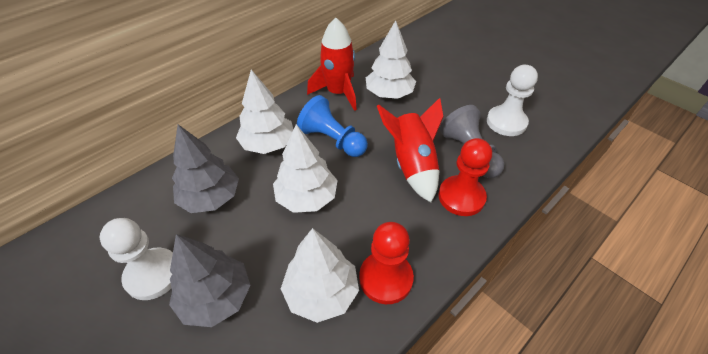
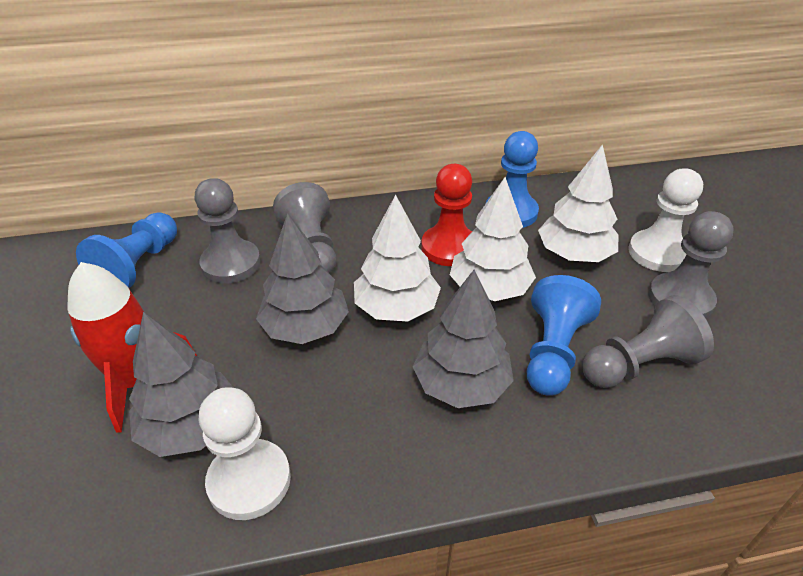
blue pawn: 1 -> 3
grey pawn: 1 -> 4
grey tree: 2 -> 3
red pawn: 2 -> 1
red rocket: 2 -> 1
white tree: 4 -> 3

